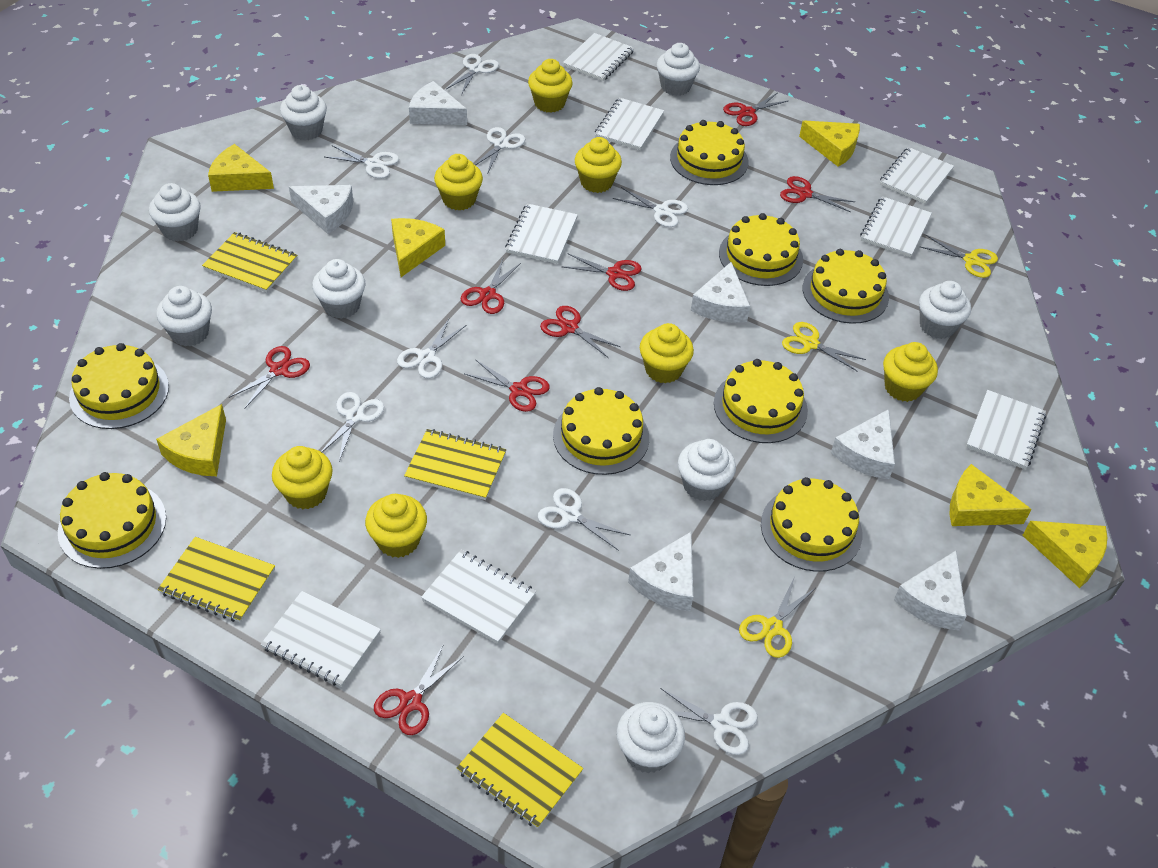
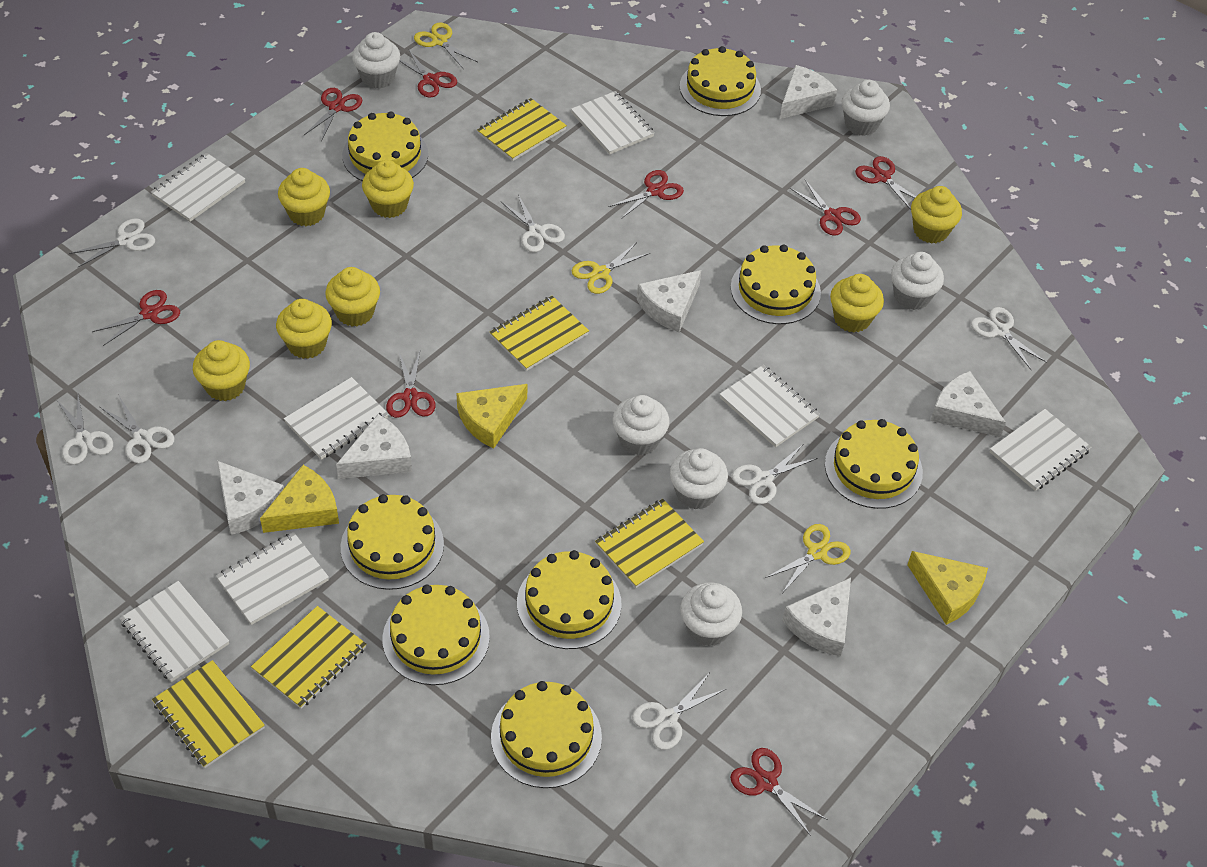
white cupcake: 8 -> 6
white notebook: 8 -> 7
white scissors: 8 -> 7
yellow cheese: 6 -> 3
yellow notebook: 4 -> 5

